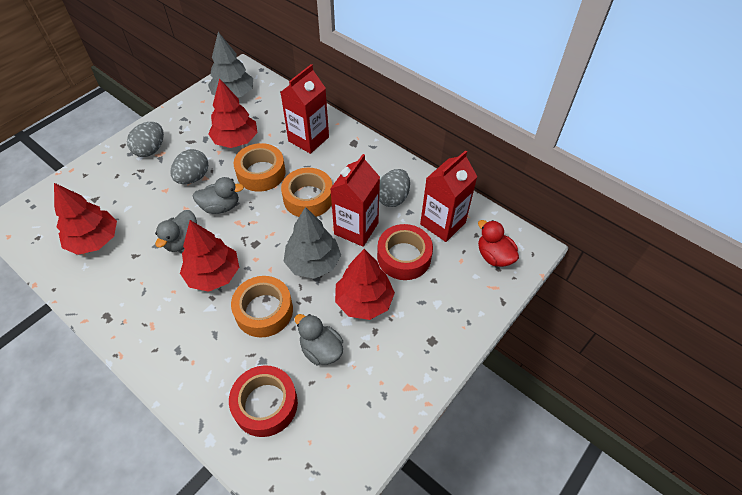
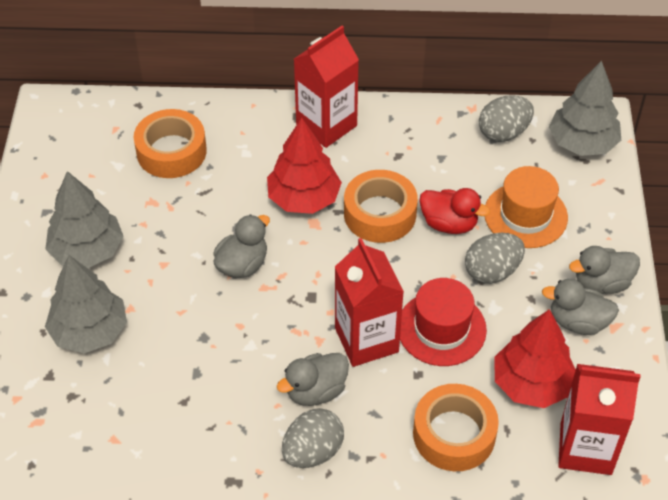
grey duck: 3 -> 4
grey tree: 2 -> 3
orange hat: 0 -> 1
red hat: 0 -> 1
red tape: 2 -> 0
red tree: 4 -> 2

